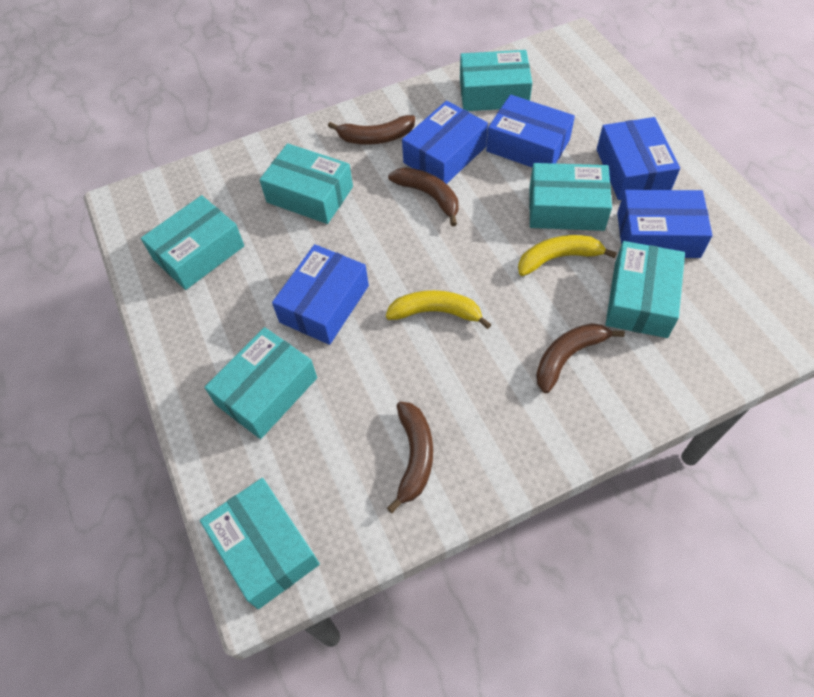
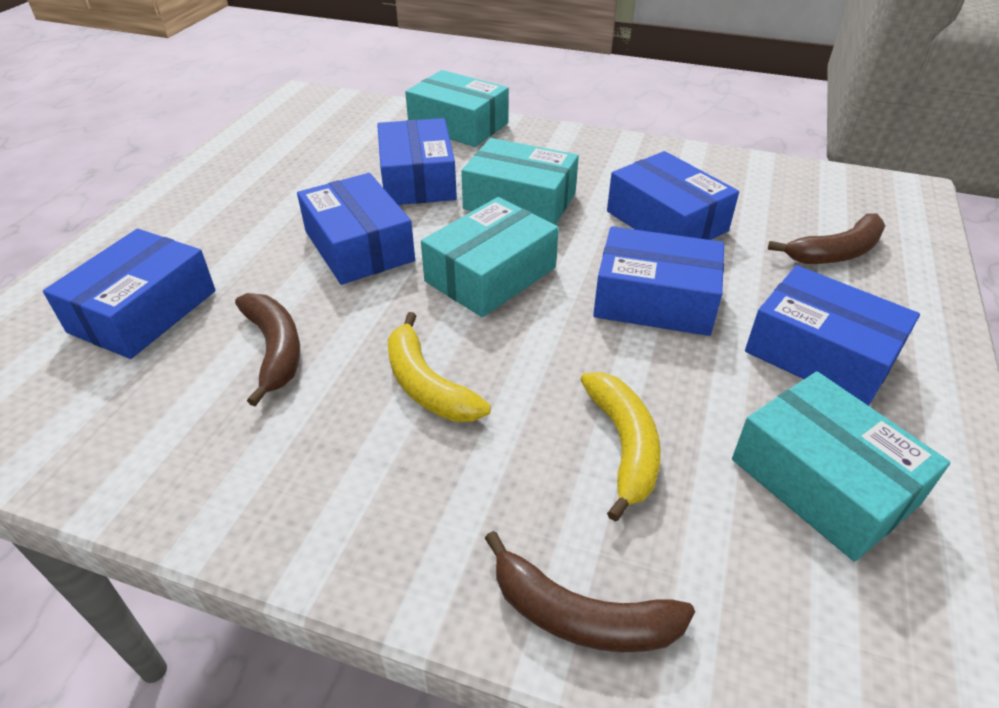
blue box: 5 -> 6
brown banana: 4 -> 3
turquoise box: 7 -> 4

